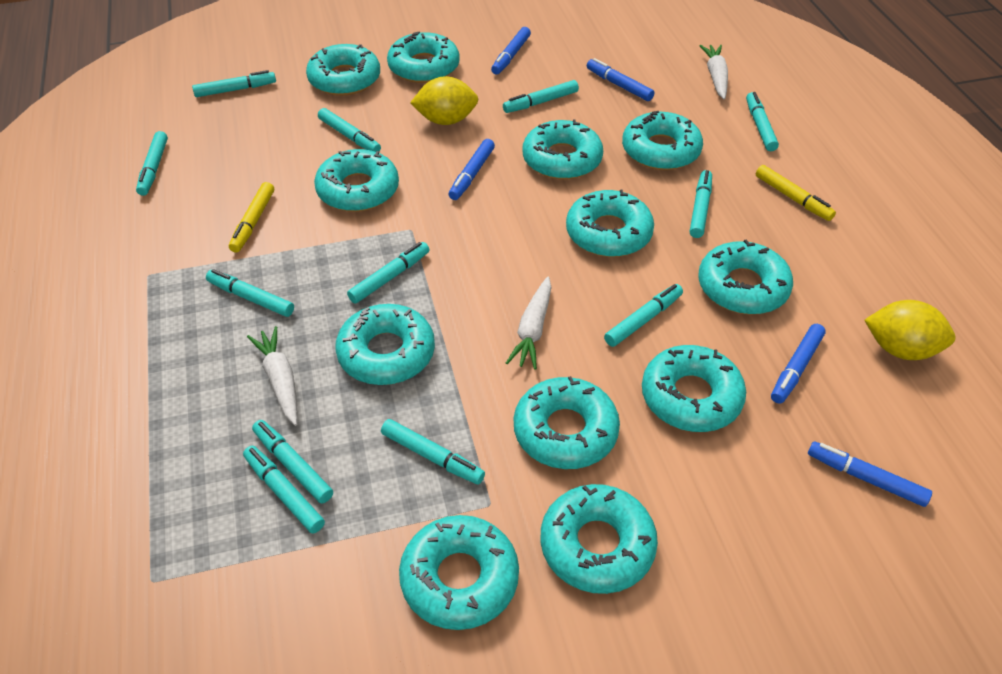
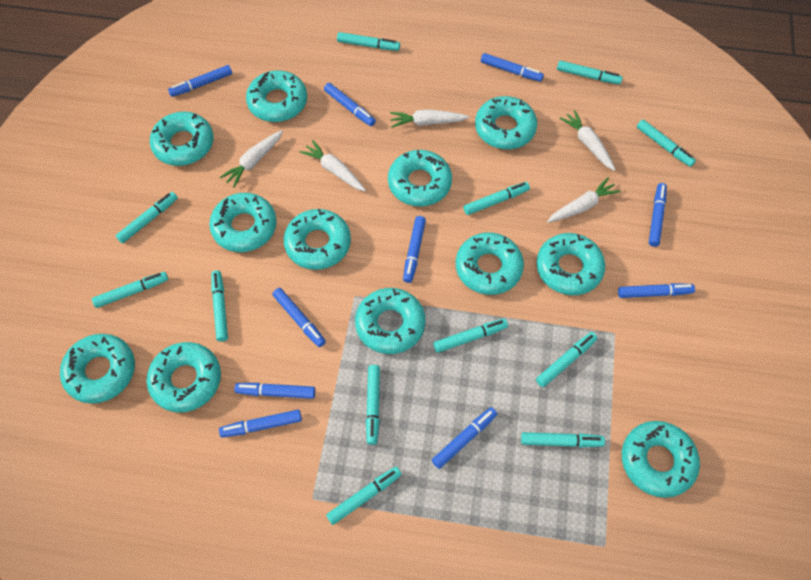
blue marker: 5 -> 10
white carrot: 3 -> 5
yellow lemon: 2 -> 0
yellow marker: 2 -> 0

